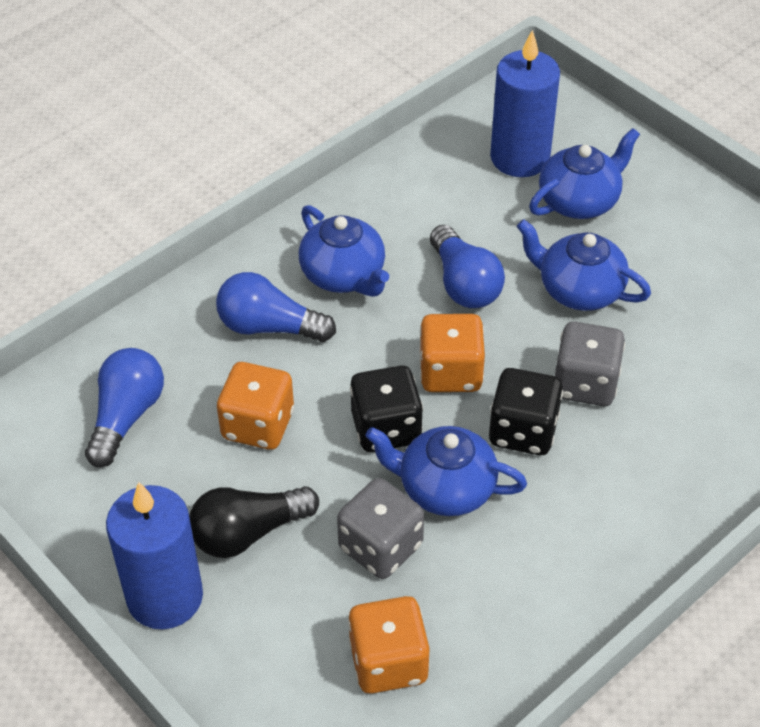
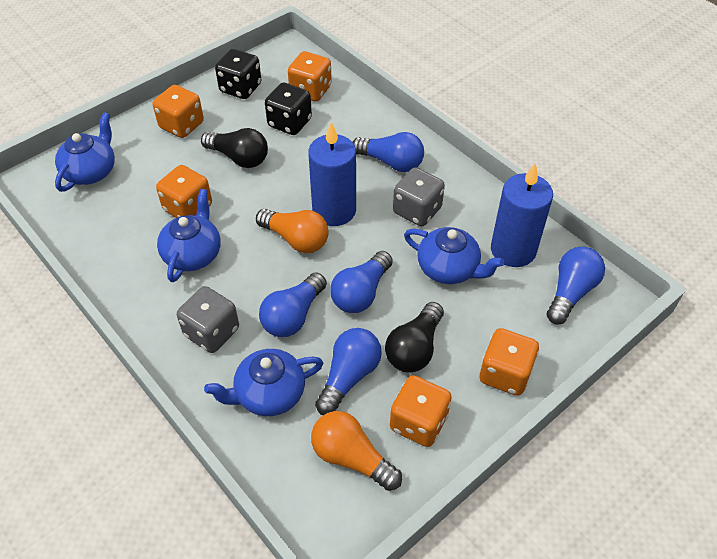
black light bulb: 1 -> 2
blue light bulb: 3 -> 5
orange dice: 3 -> 5
orange light bulb: 0 -> 2

